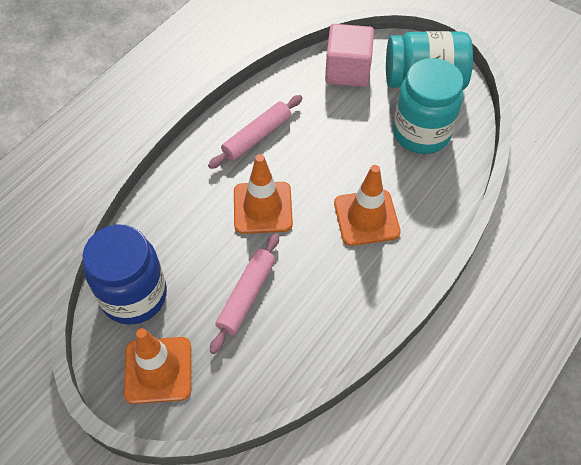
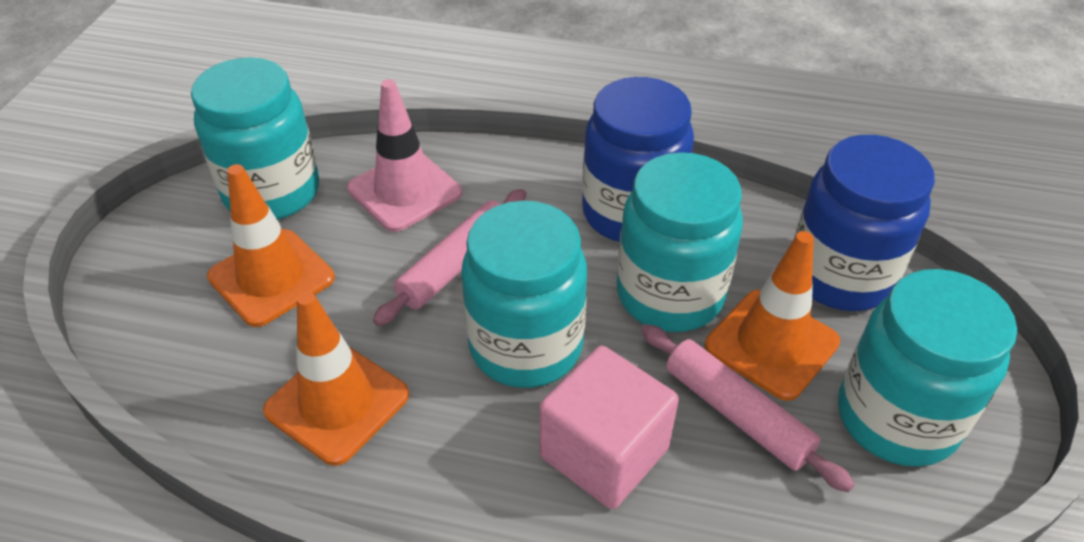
blue jar: 1 -> 2
pink traffic cone: 0 -> 1
turquoise jar: 2 -> 4

